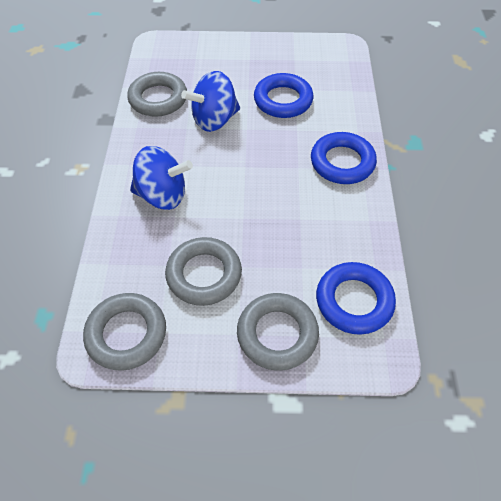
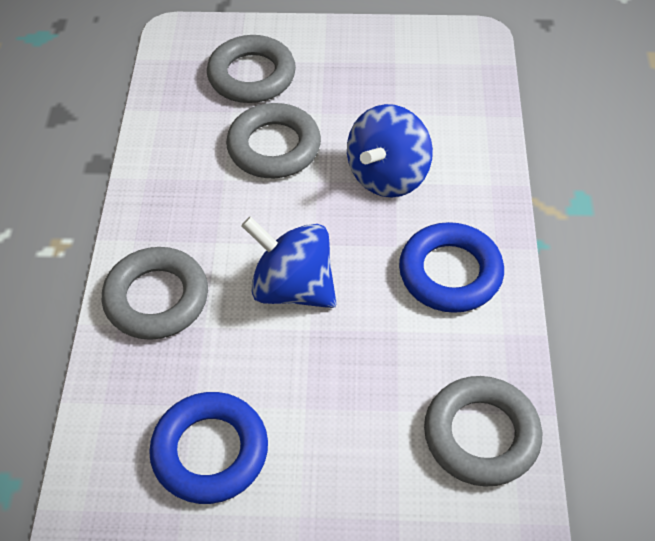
blue ring: 3 -> 2

